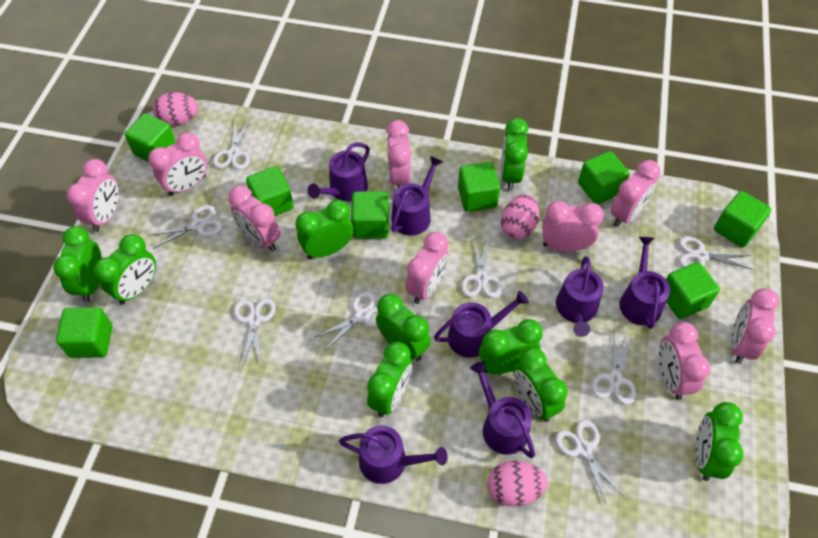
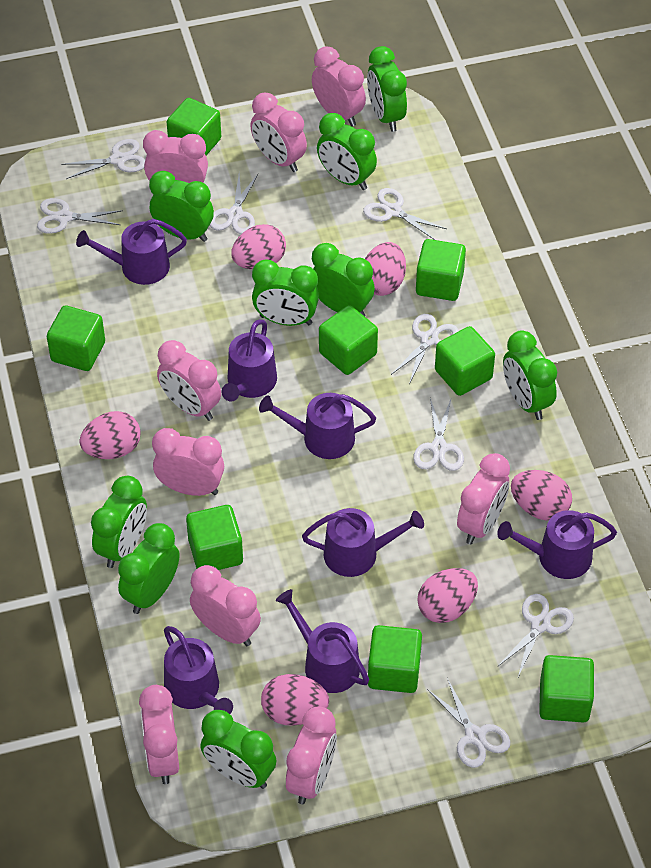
pink egg: 3 -> 6

